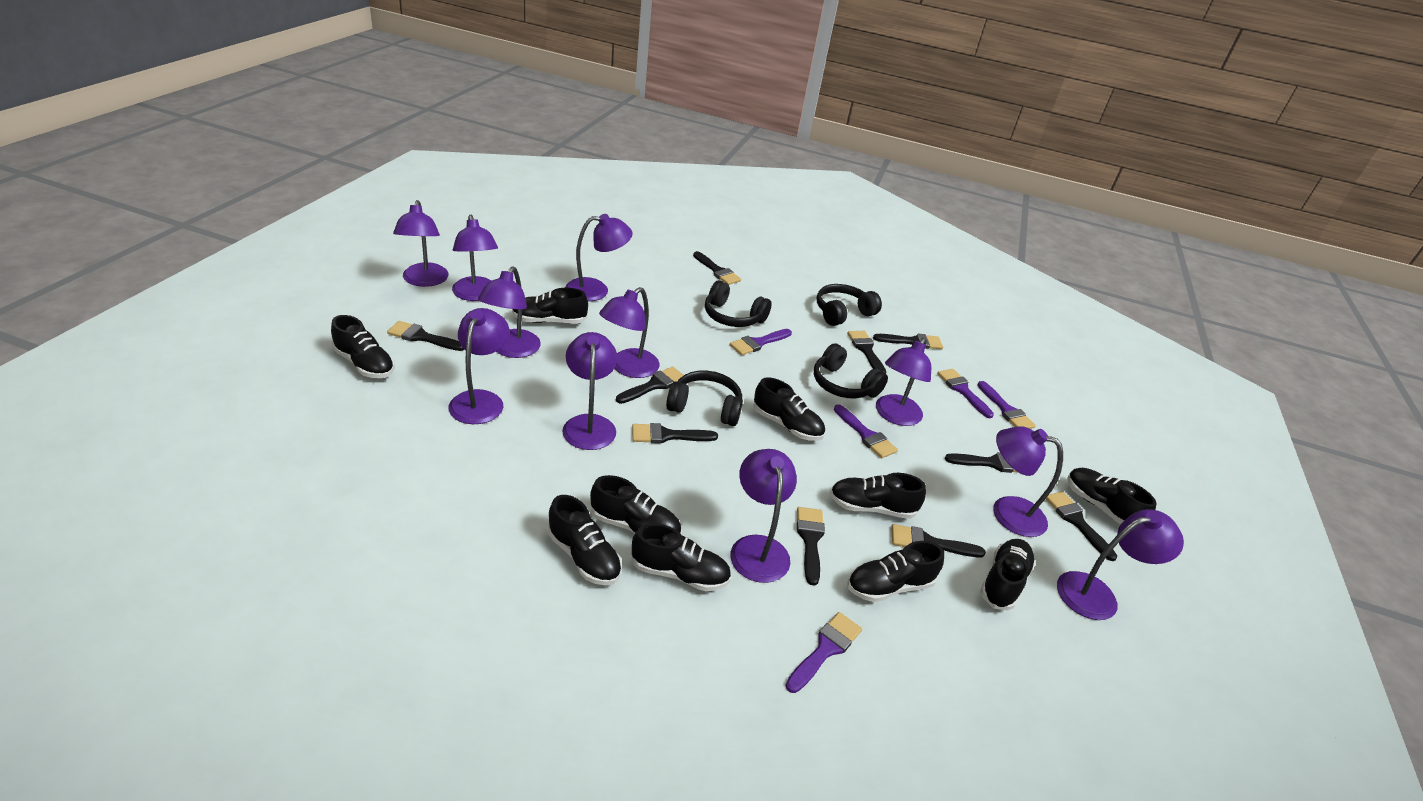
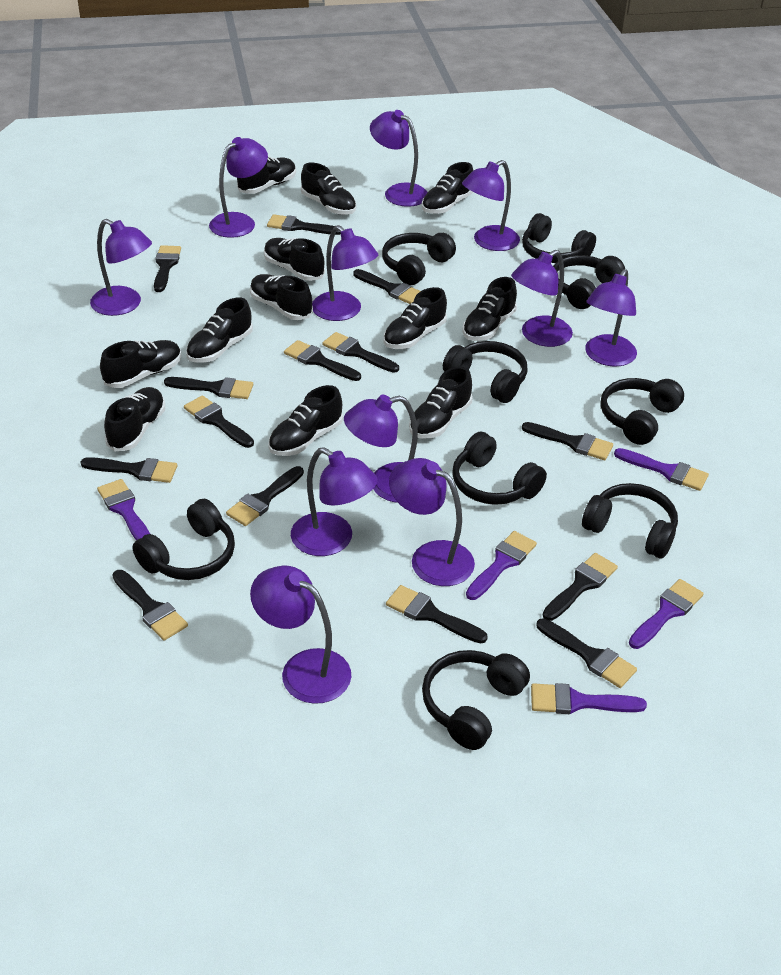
black brush: 10 -> 14
black headphones: 4 -> 9
black shoe: 10 -> 12

